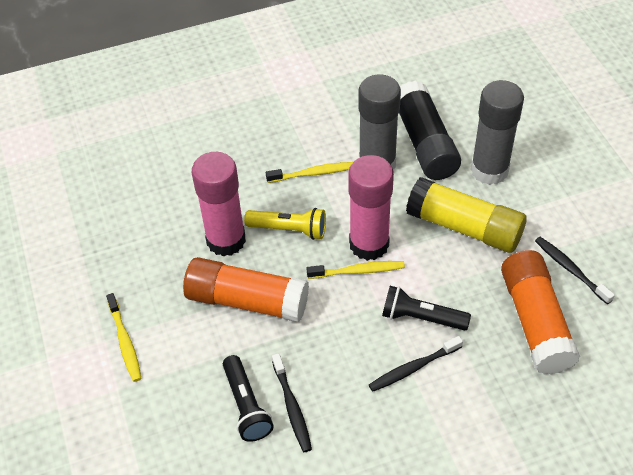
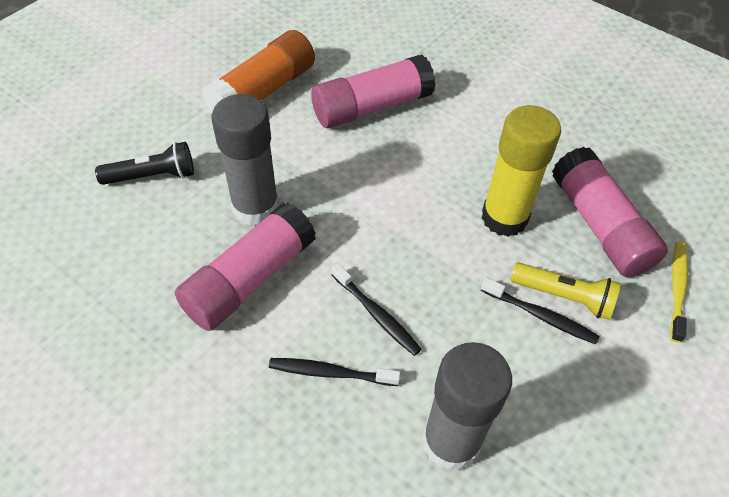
black flashlight: 2 -> 1
black glue stick: 1 -> 0
orange glue stick: 2 -> 1
pink glue stick: 2 -> 3
yellow toothbrush: 3 -> 1

